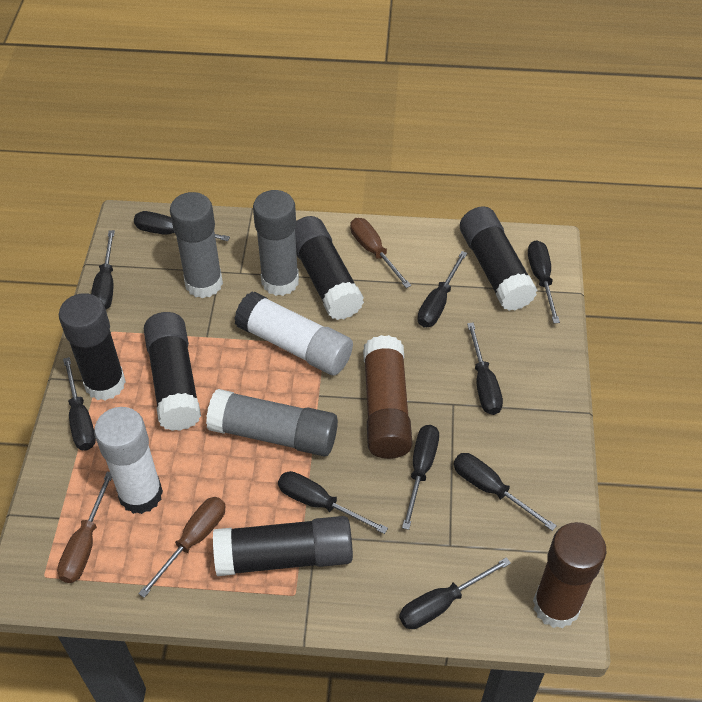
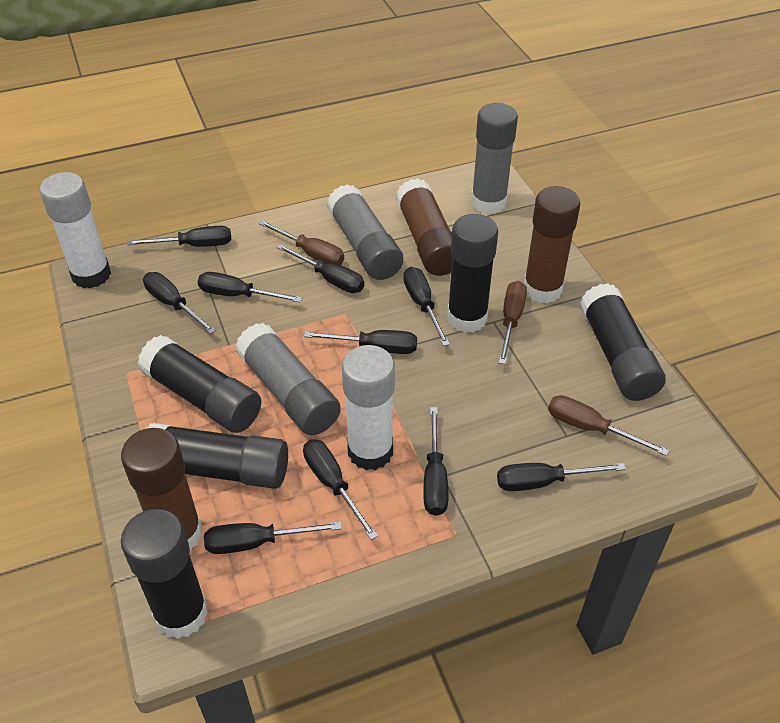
brown glue stick: 2 -> 3

